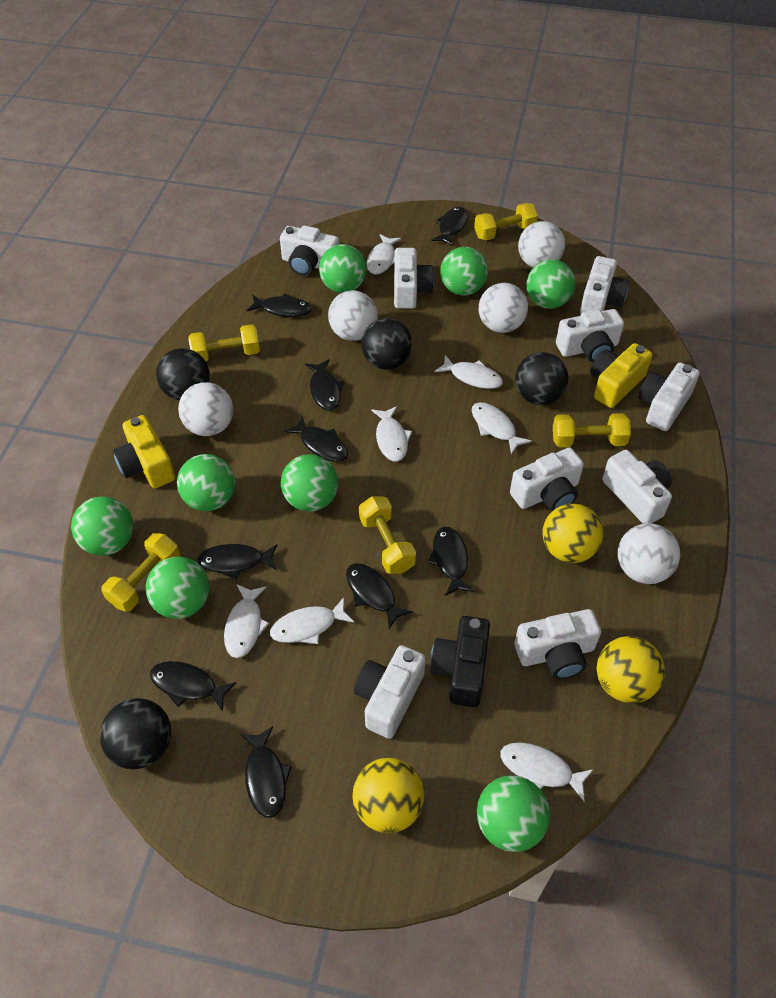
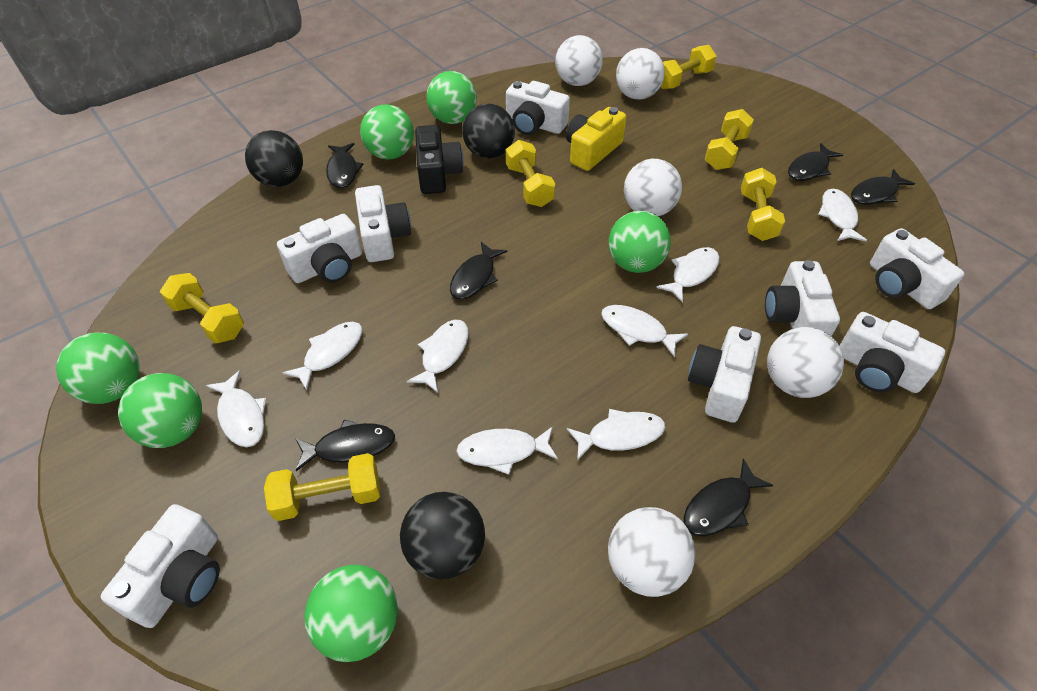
black ball: 4 -> 3
black fish: 9 -> 6
green ball: 8 -> 6
white camera: 9 -> 8
white fish: 7 -> 8
yellow ball: 3 -> 0
yellow camera: 2 -> 1
yellow dumbbell: 5 -> 6

